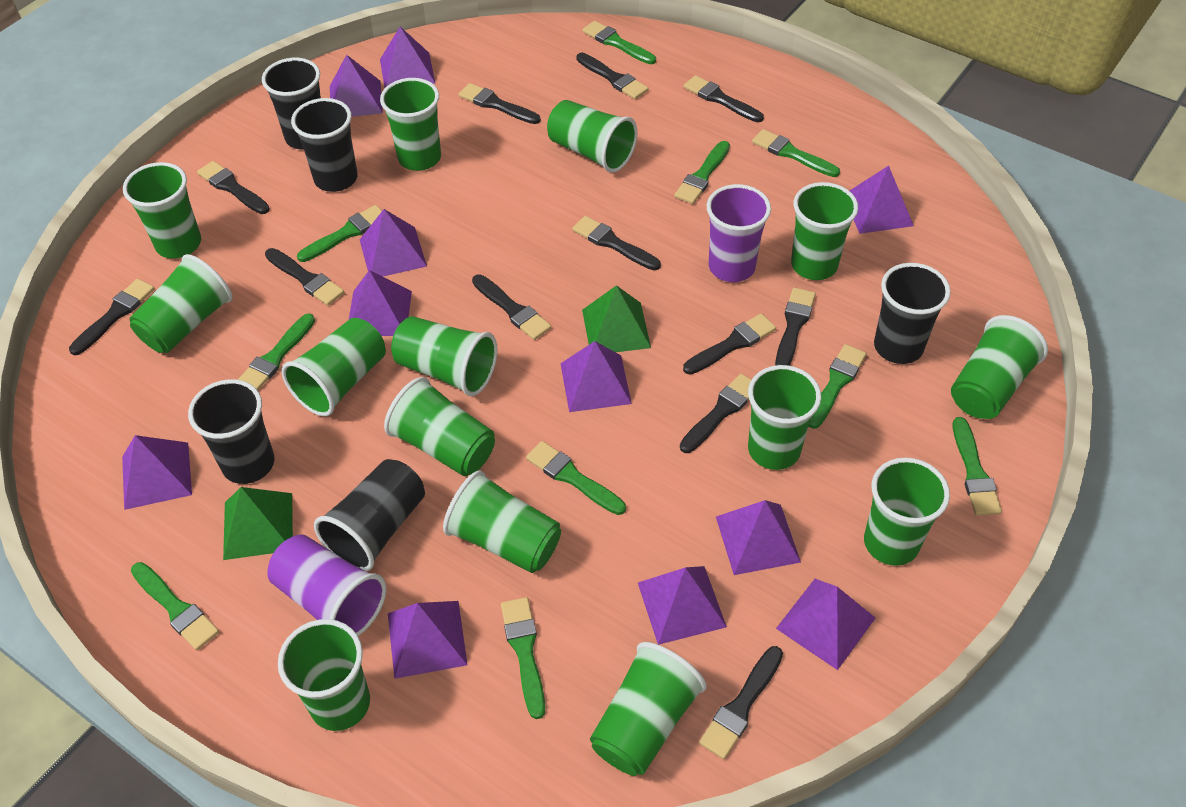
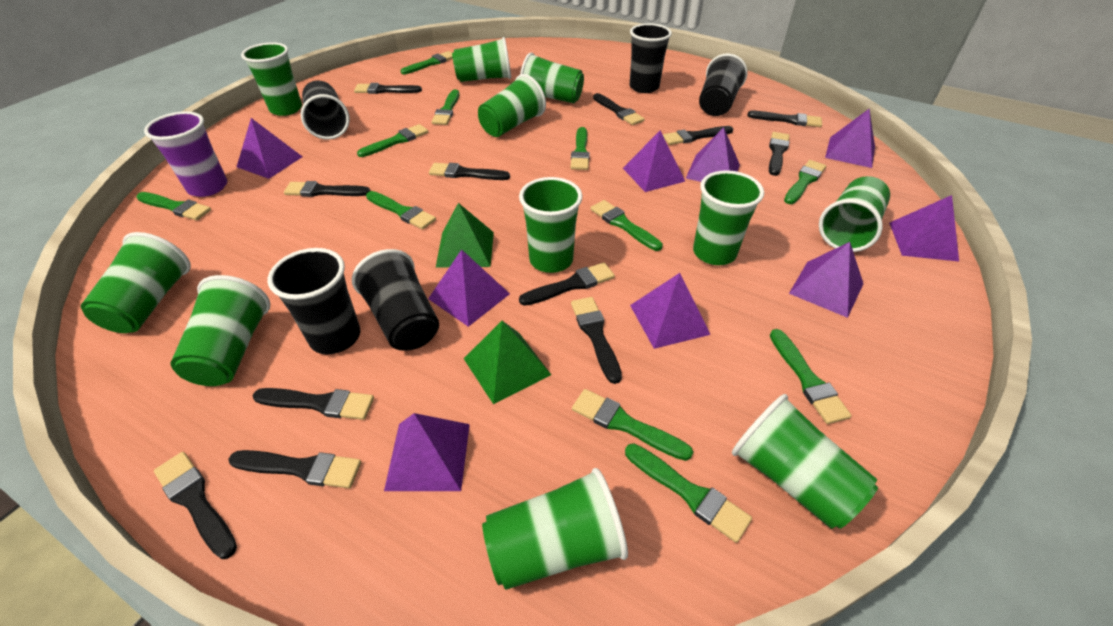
green brush: 10 -> 11
green cup: 14 -> 11
purple cup: 2 -> 1
purple pyramid: 11 -> 9

